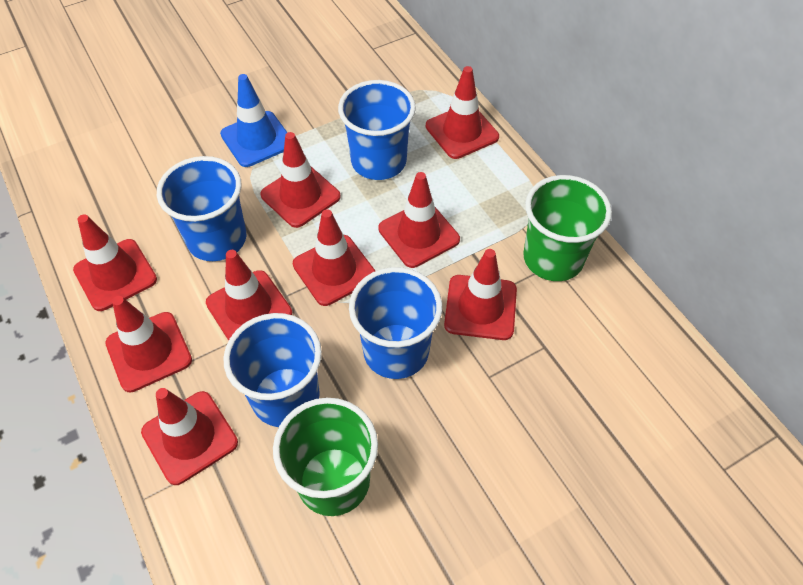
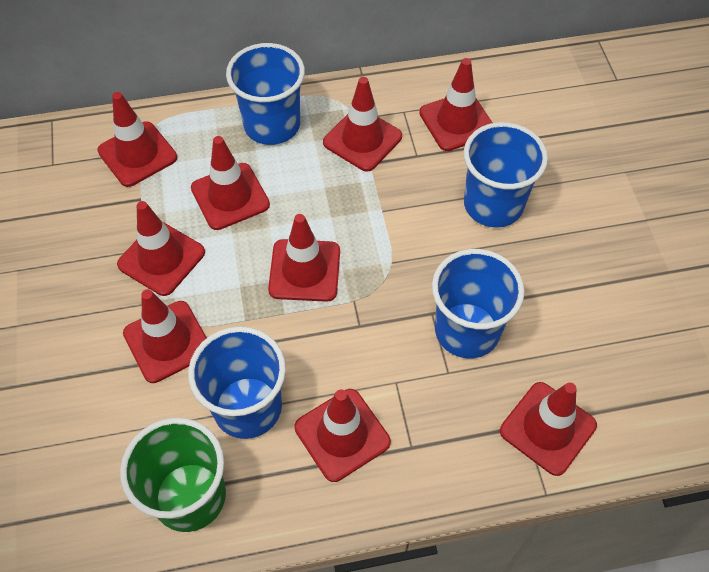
blue traffic cone: 1 -> 0
green cup: 2 -> 1

